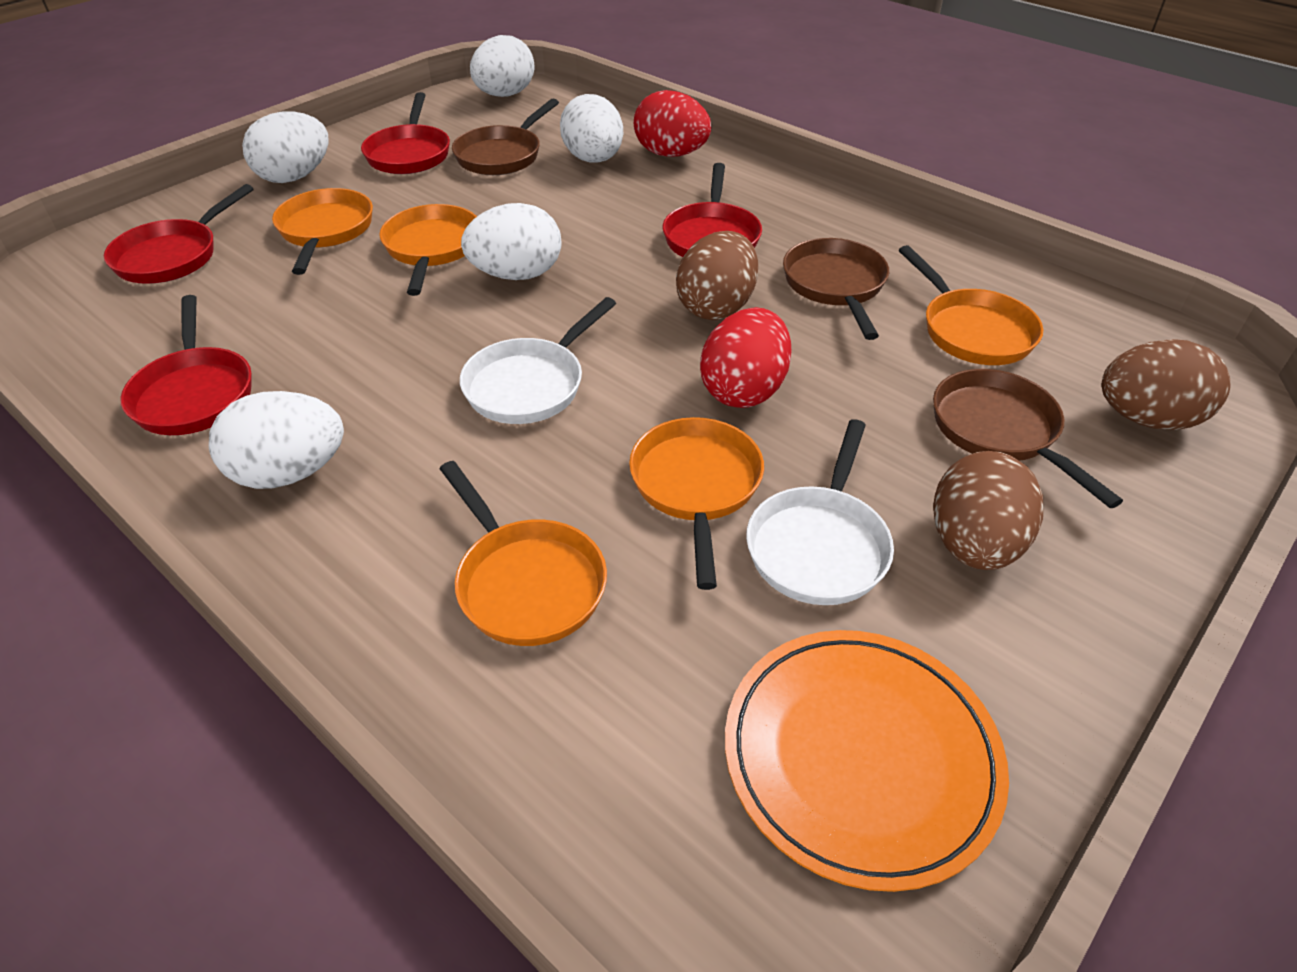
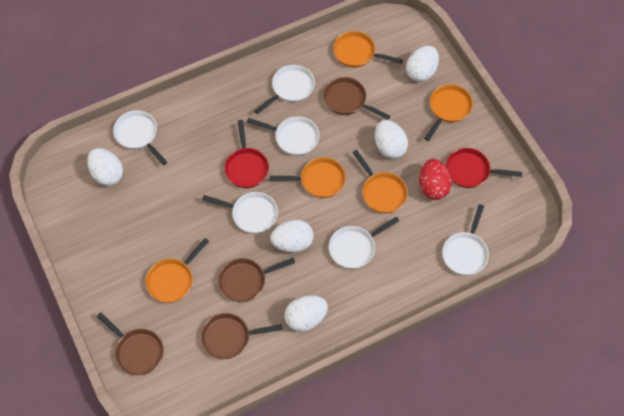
brown egg: 3 -> 0
brown pan: 3 -> 4
orange plate: 1 -> 0
red egg: 2 -> 1
red pan: 4 -> 2
white pan: 2 -> 6

